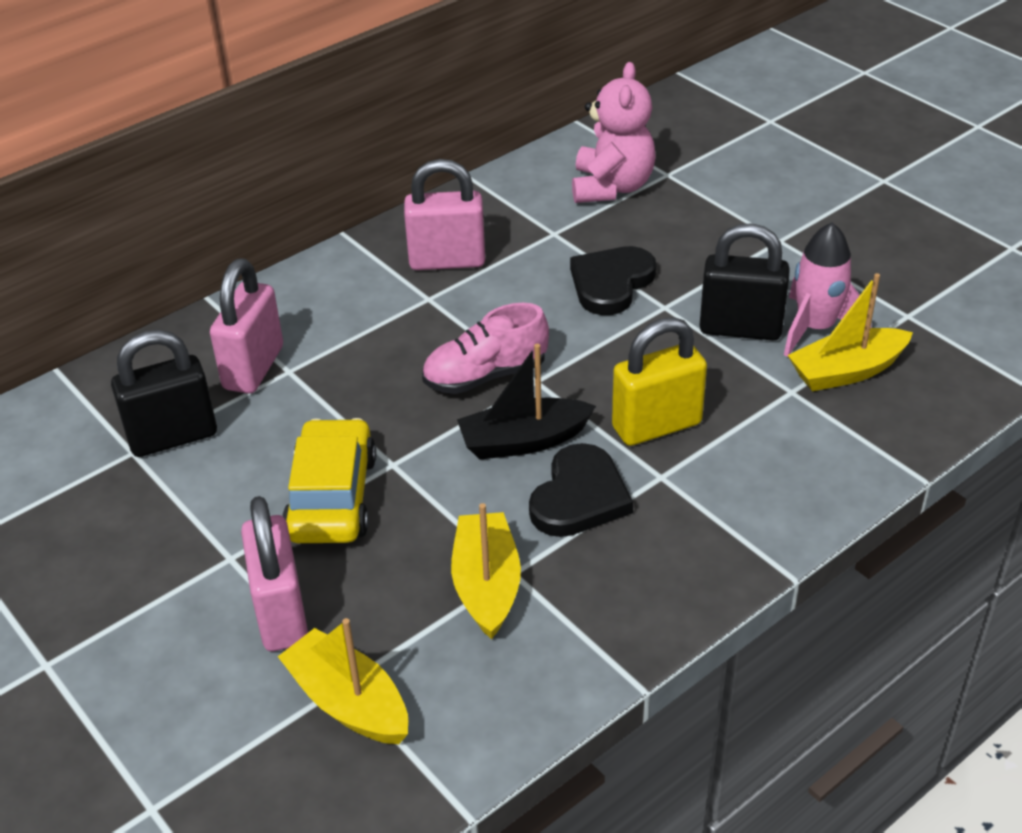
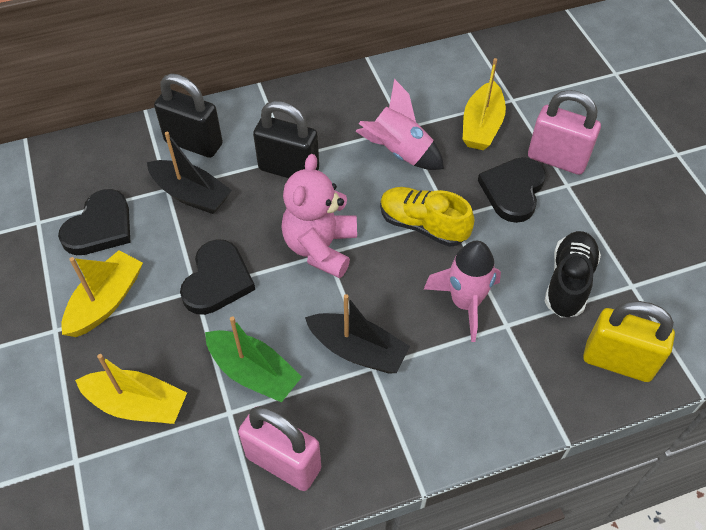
black boat: 1 -> 2
black heart: 2 -> 3
black shoe: 0 -> 1
green boat: 0 -> 1
pink padlock: 3 -> 2
pink rocket: 1 -> 2
pink shoe: 1 -> 0
yellow car: 1 -> 0
yellow shoe: 0 -> 1

